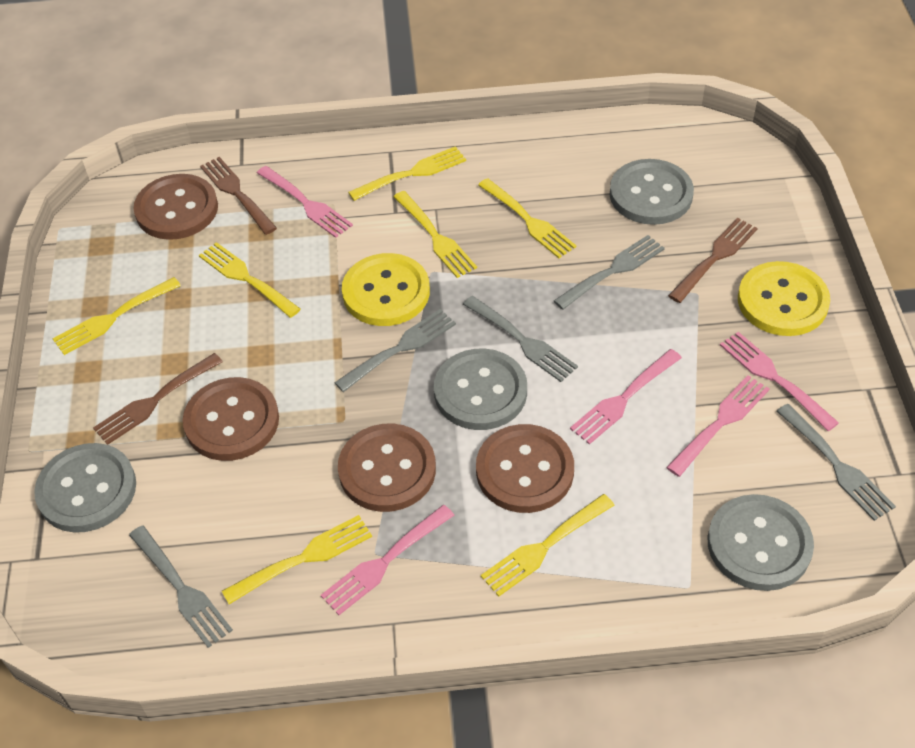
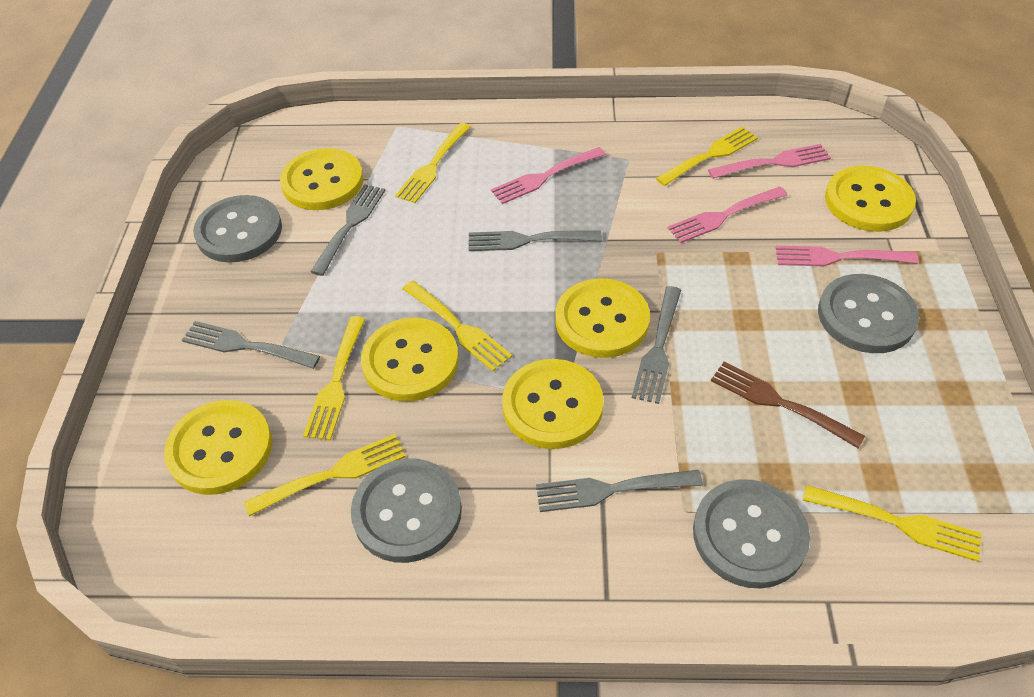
brown button: 4 -> 0
brown fork: 3 -> 1
pink fork: 5 -> 4
yellow button: 2 -> 6
yellow fork: 7 -> 6

